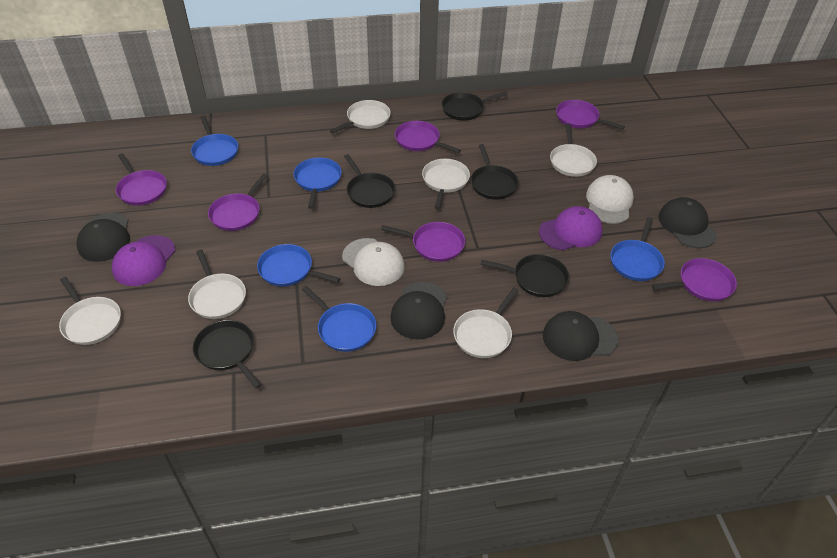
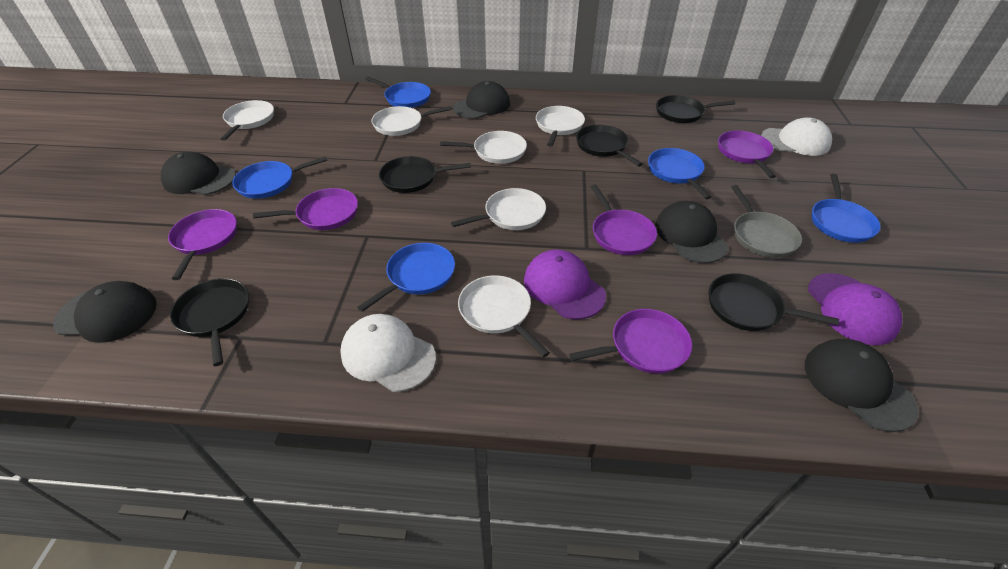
black cap: 4 -> 5
grey pan: 0 -> 1
purple pan: 6 -> 5

